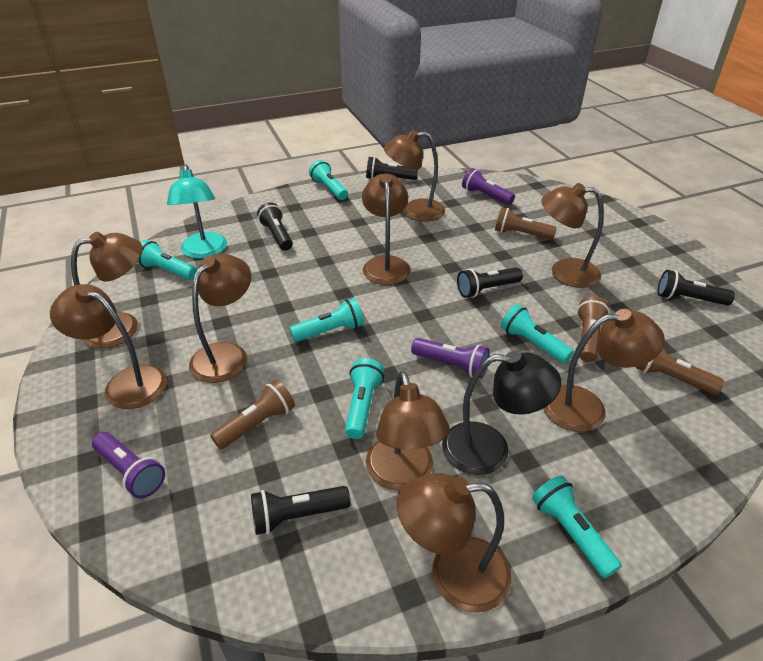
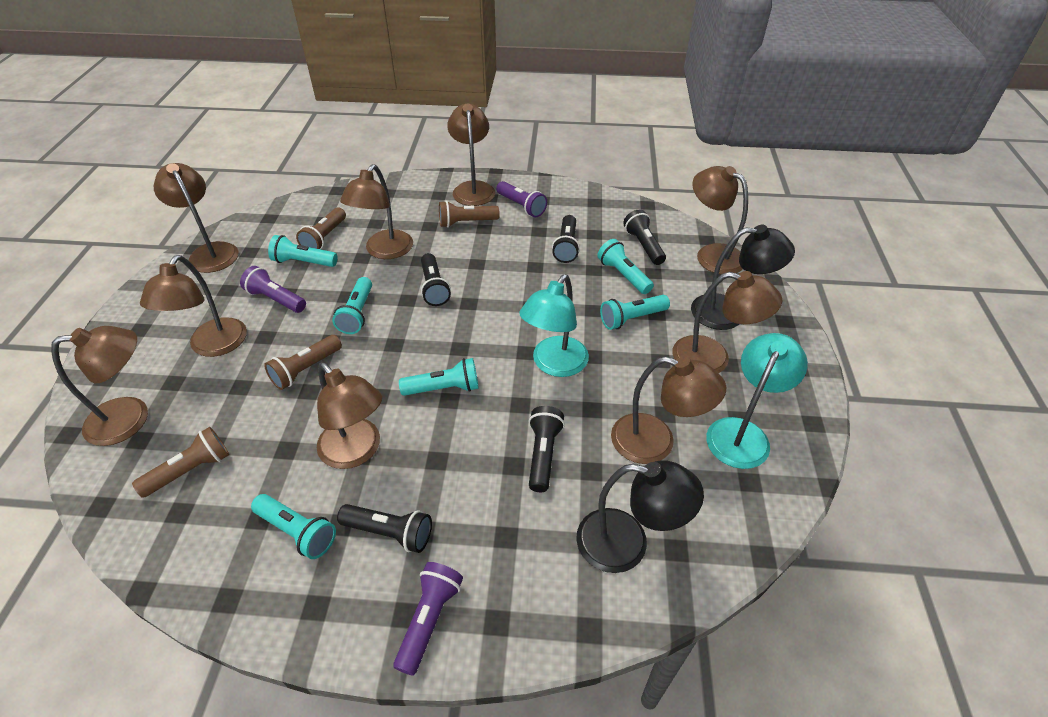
black lamp: 1 -> 2
turquoise lamp: 1 -> 2

